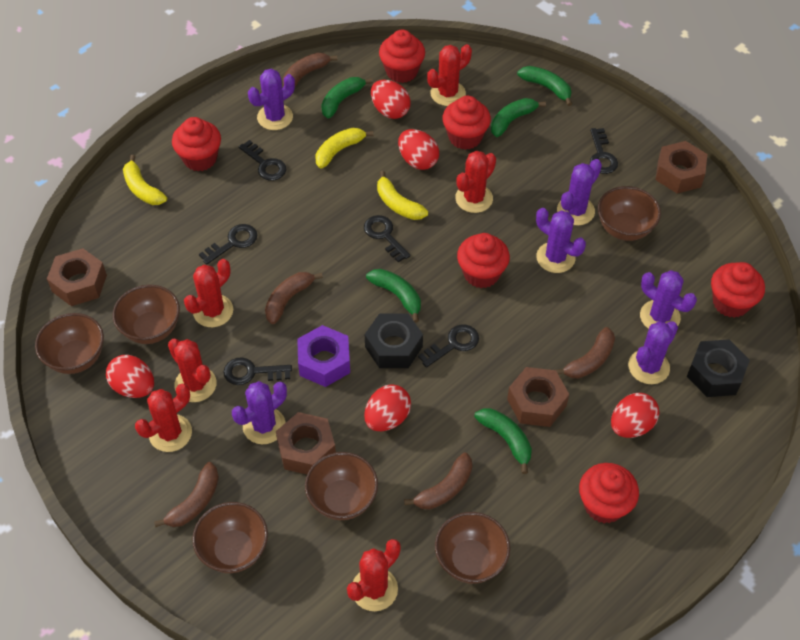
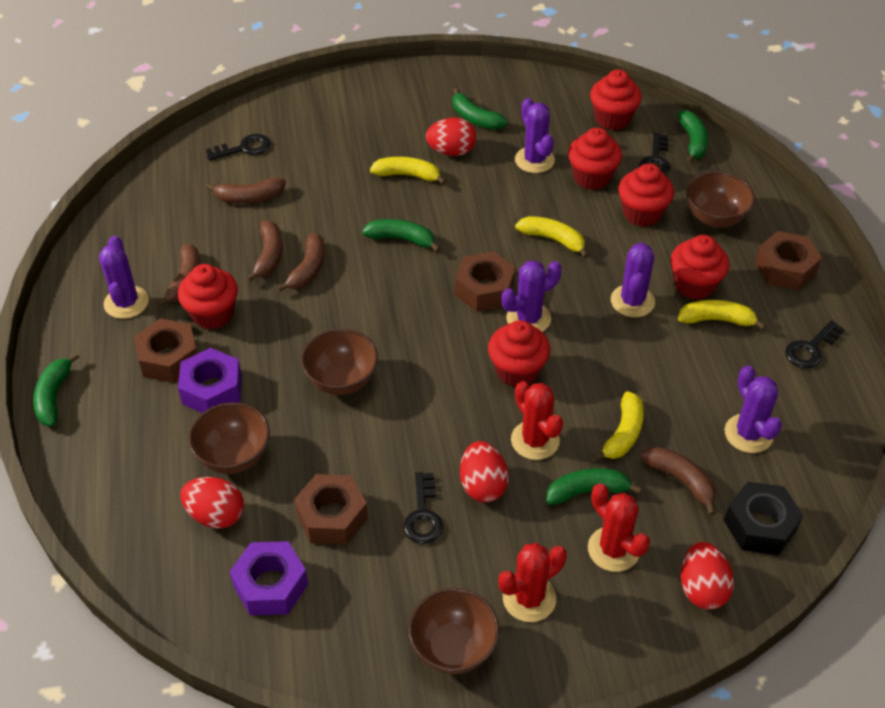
black key: 6 -> 4
black nut: 2 -> 1
brown bowl: 6 -> 4
purple cactus: 6 -> 5
purple nut: 1 -> 2
red cactus: 6 -> 3
red egg: 5 -> 4
yellow banana: 3 -> 4

